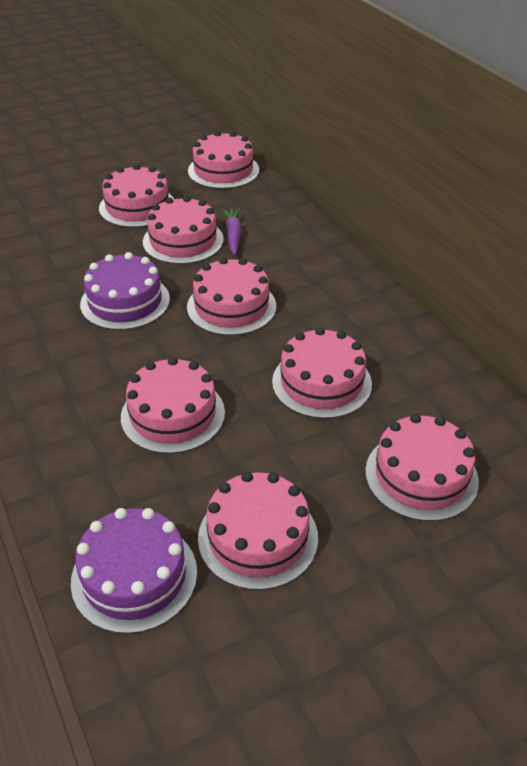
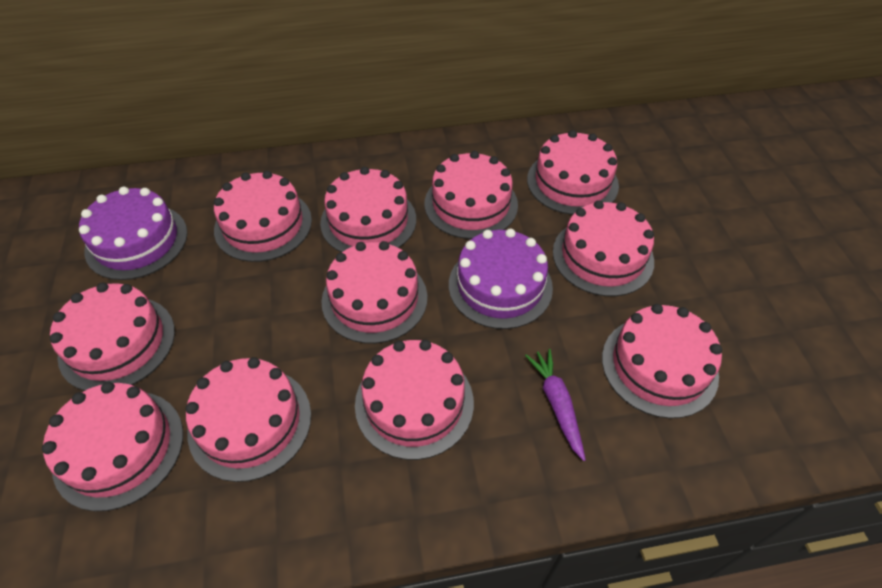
pink cake: 8 -> 11

